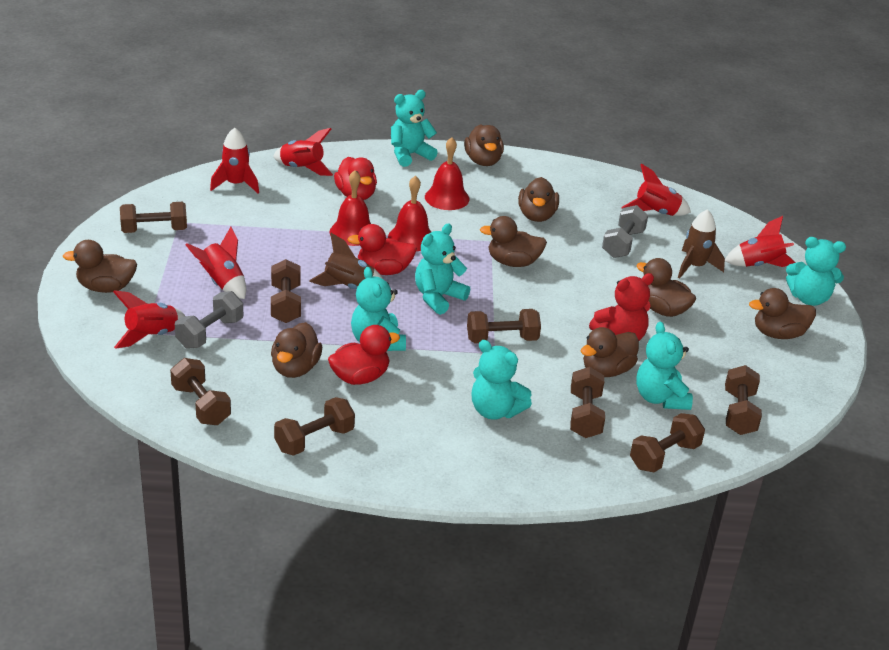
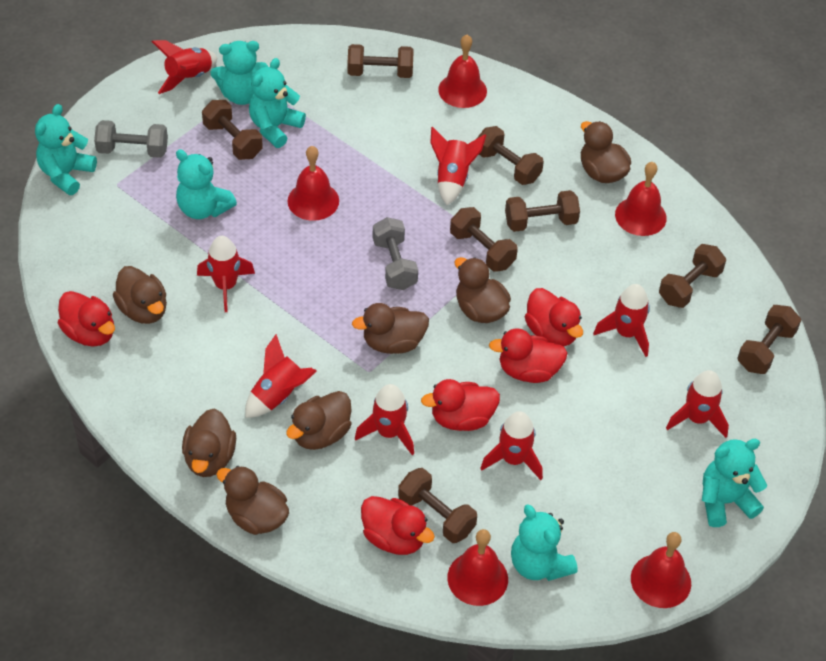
brown duck: 8 -> 7
brown rocket: 2 -> 0
red bell: 3 -> 5
red duck: 3 -> 5
red rocket: 6 -> 8
red teddy bear: 1 -> 0

